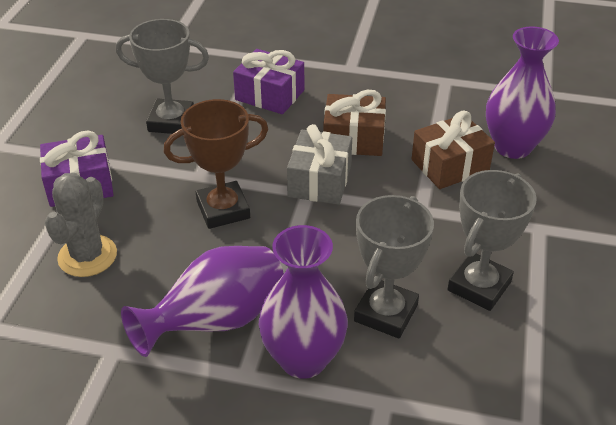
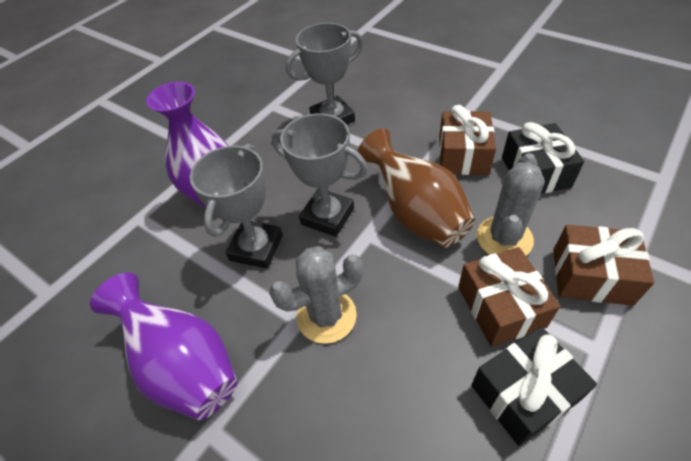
black gift: 0 -> 2
brown gift: 2 -> 3
brown trophy: 1 -> 0
brown vase: 0 -> 1
grey cactus: 1 -> 2
grey gift: 1 -> 0
purple gift: 2 -> 0
purple vase: 3 -> 2

